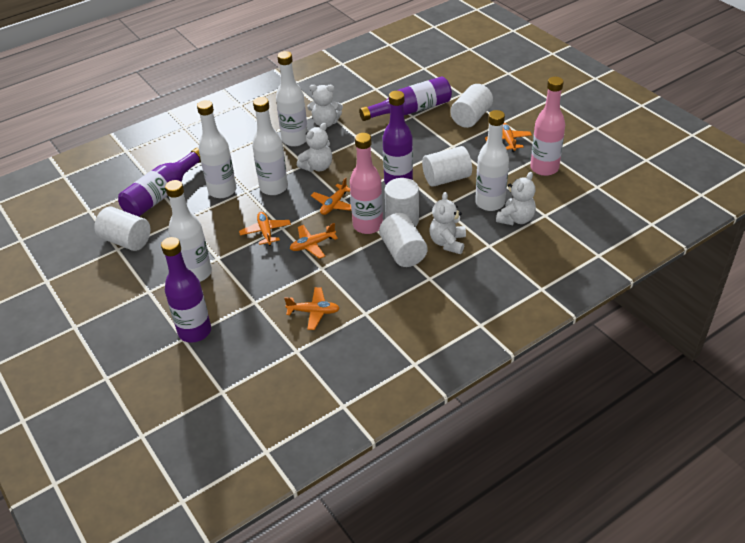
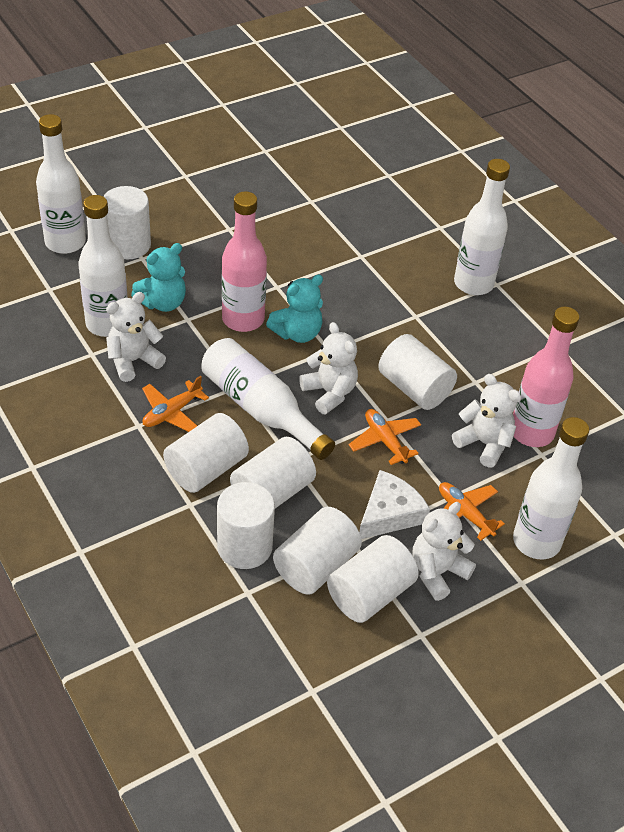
orange plane: 5 -> 3
purple bottle: 4 -> 0
turquoise teddy bear: 0 -> 2
white cheese: 0 -> 1
white cylinder: 5 -> 7

